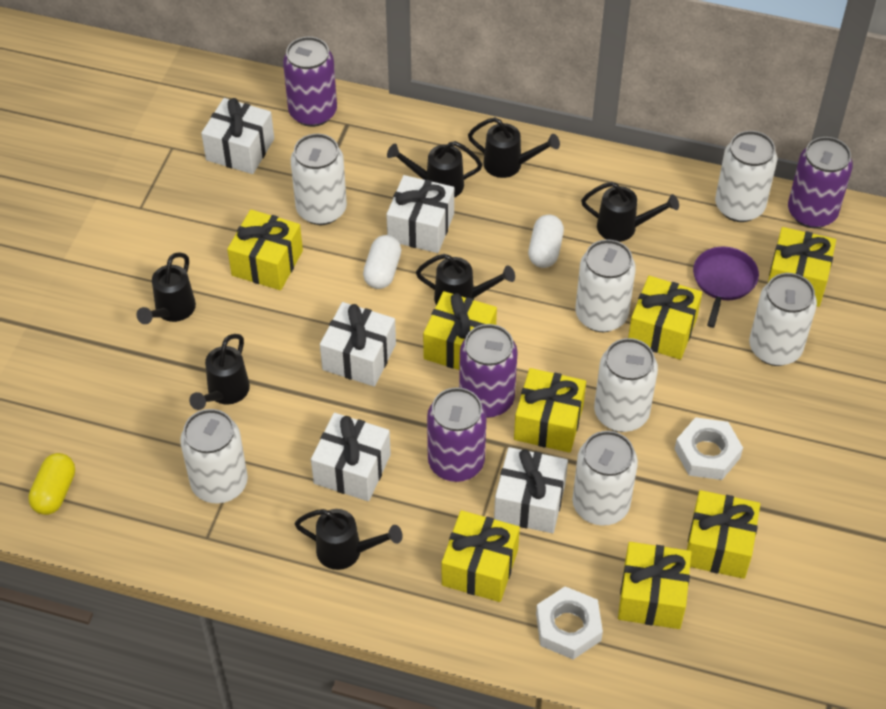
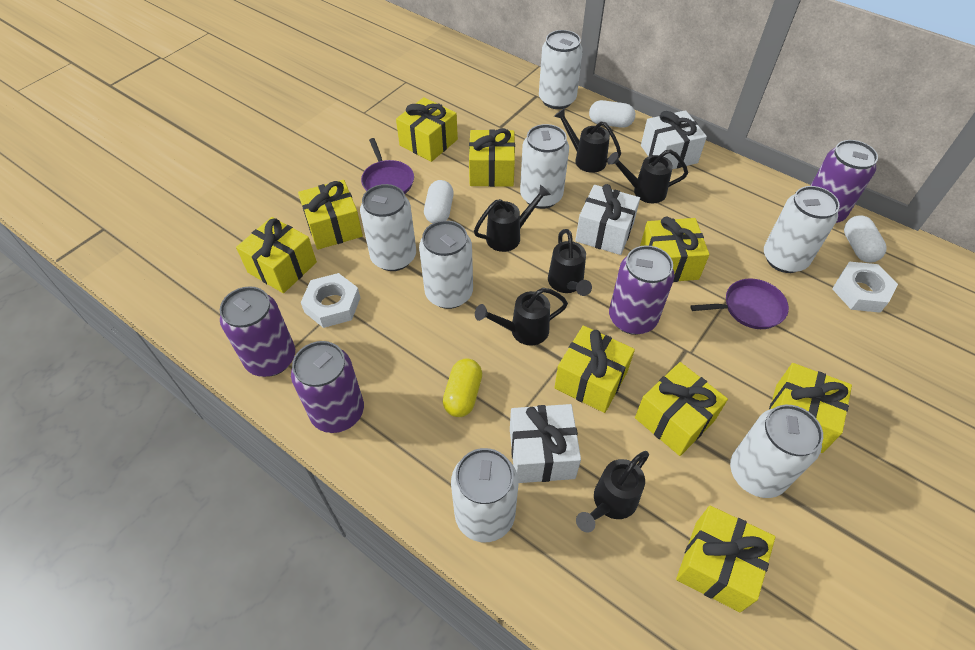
black watering can: 7 -> 6
purple pan: 1 -> 2
white capsule: 2 -> 3
white gift: 5 -> 3
yellow gift: 8 -> 9

